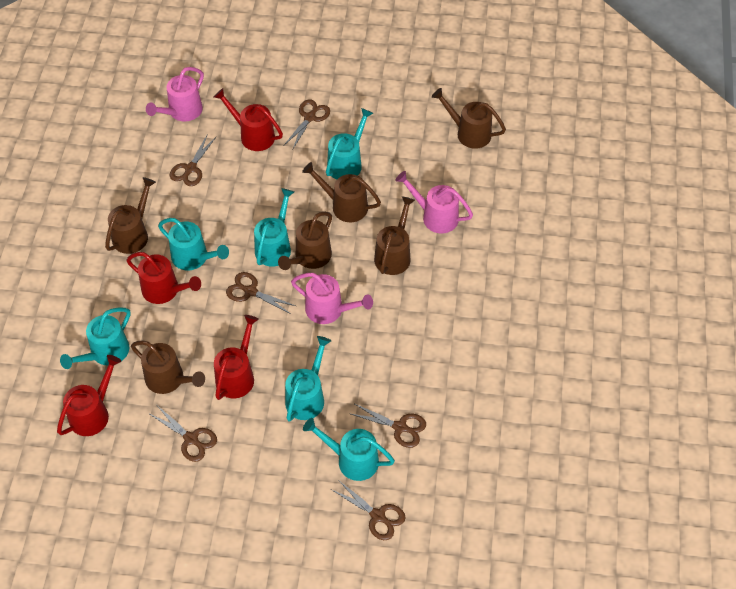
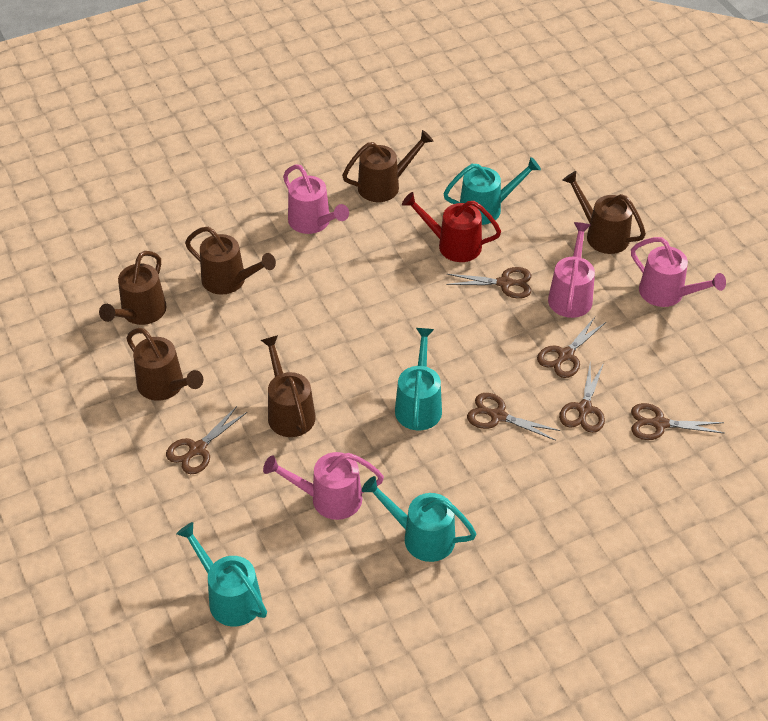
pink watering can: 3 -> 4
red watering can: 4 -> 1
turquoise watering can: 6 -> 4

